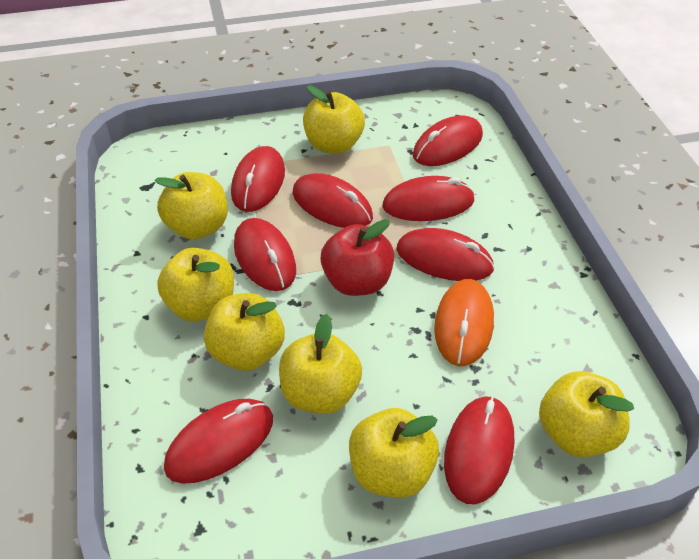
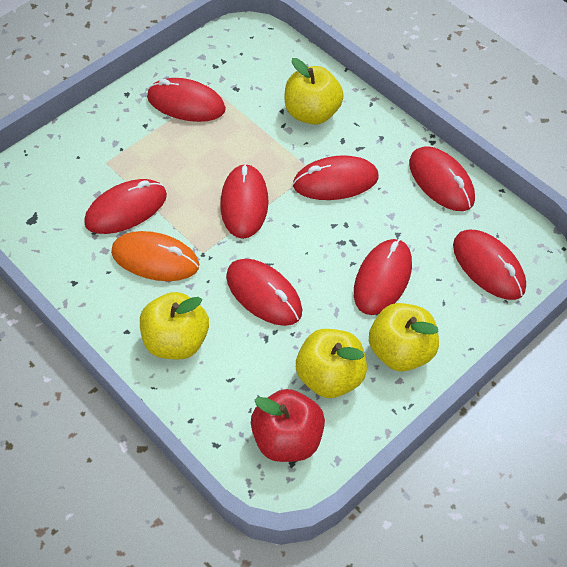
yellow apple: 7 -> 4

